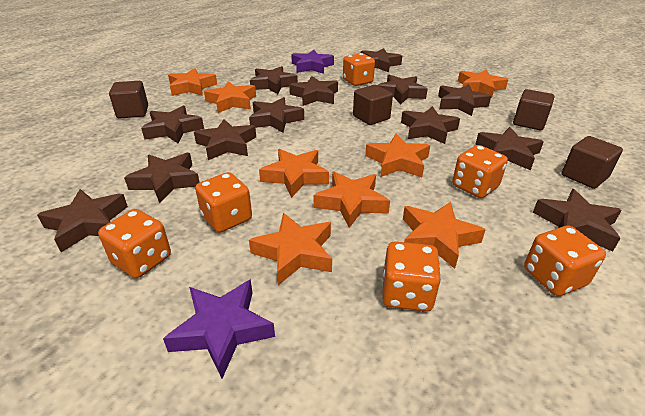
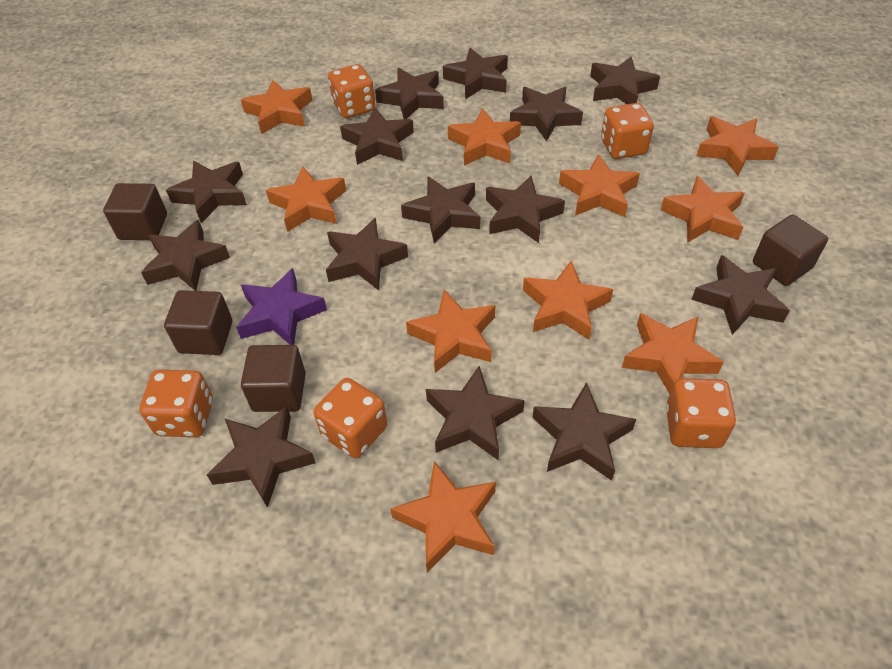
brown star: 13 -> 14
orange dice: 6 -> 5
orange star: 8 -> 10
purple star: 2 -> 1

